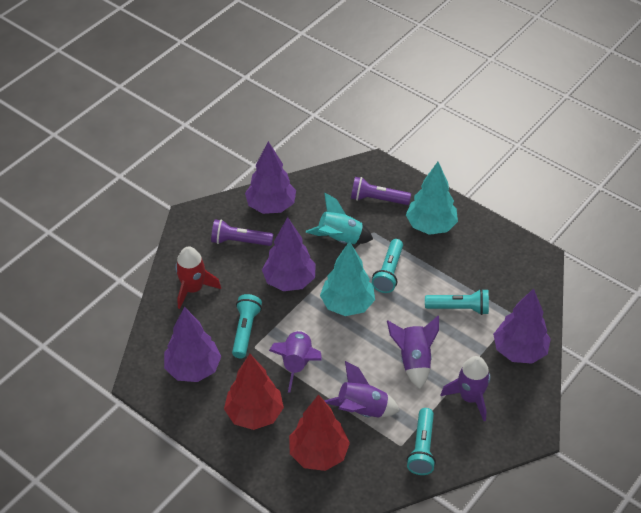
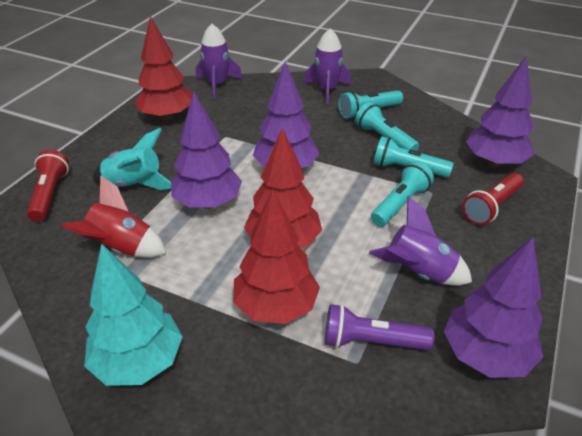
purple flashlight: 2 -> 1
purple rocket: 4 -> 3
red flashlight: 0 -> 2
red tree: 2 -> 3
turquoise tree: 2 -> 1

